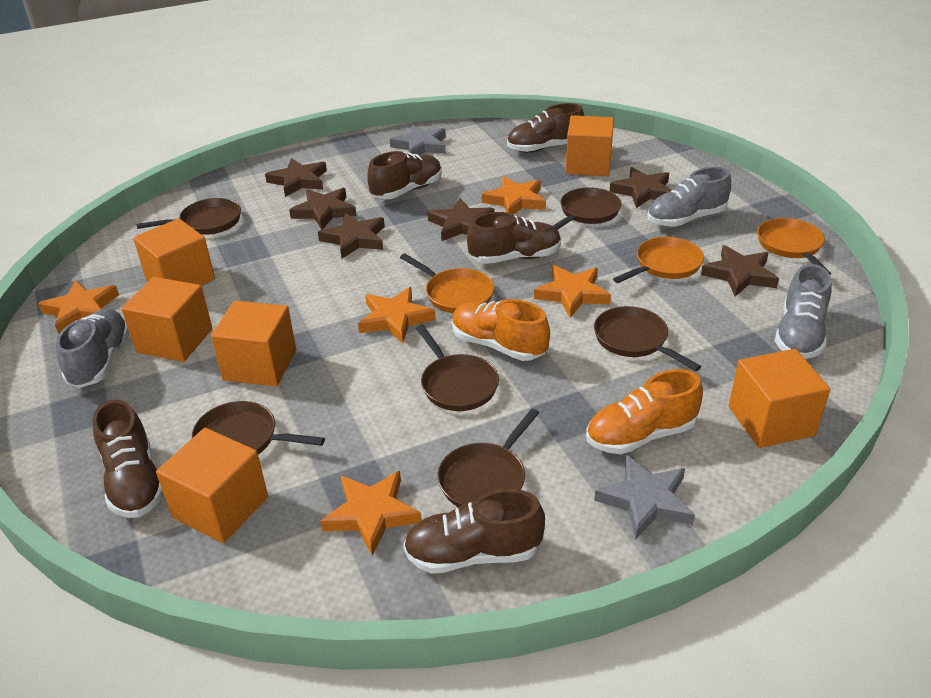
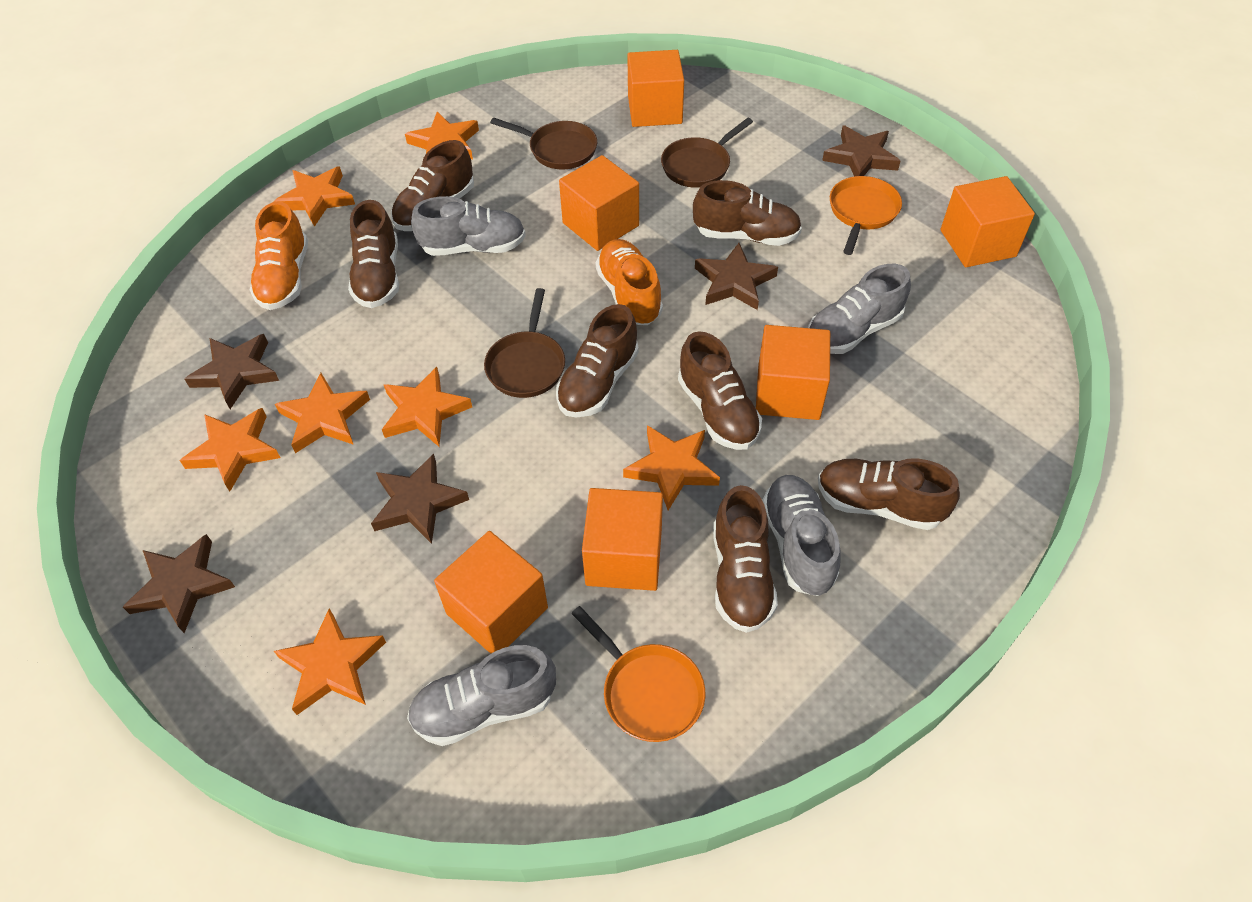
brown pan: 6 -> 3
brown shoe: 5 -> 7
brown star: 6 -> 5
grey shoe: 3 -> 4
grey star: 2 -> 0
orange pan: 3 -> 2
orange star: 5 -> 7

